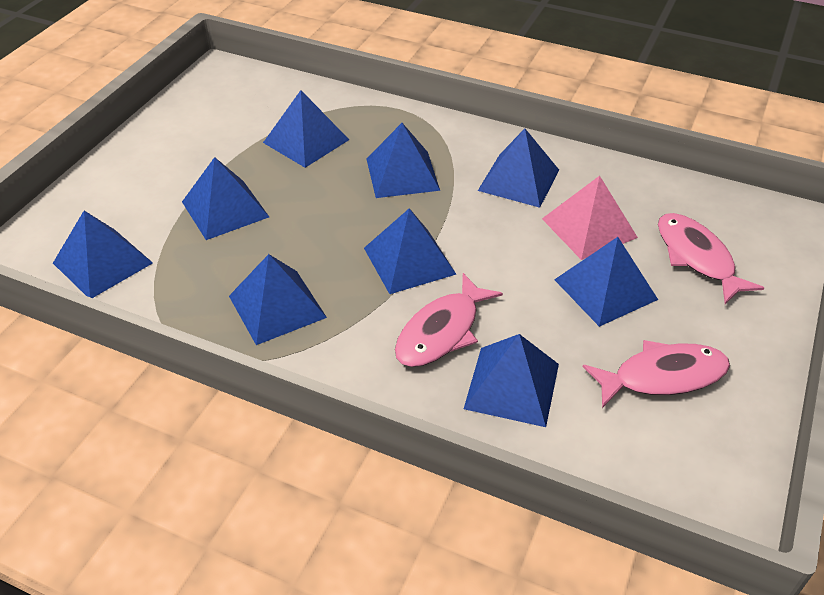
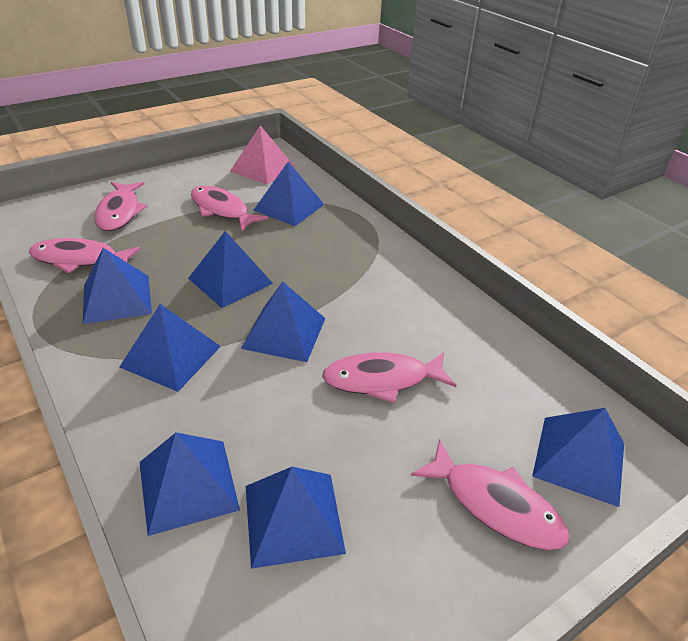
blue pyramid: 9 -> 8
pink fish: 3 -> 5

